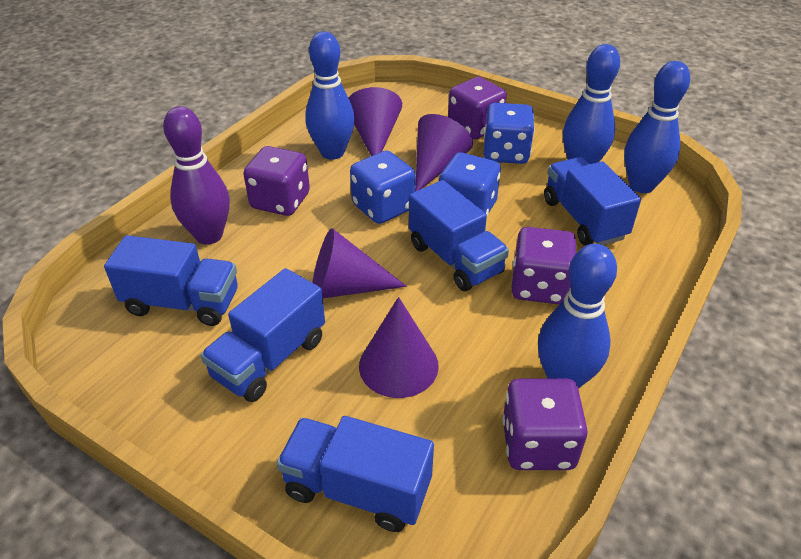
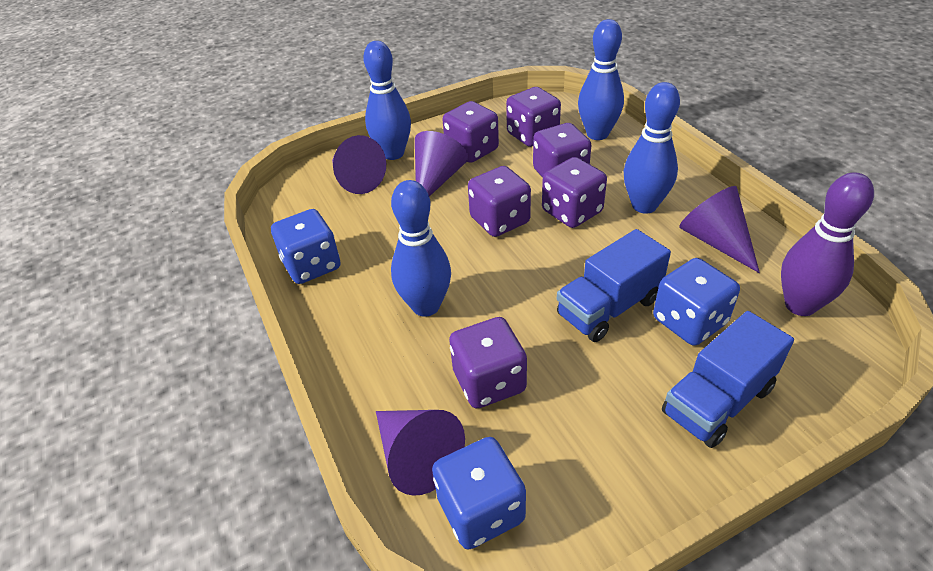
blue truck: 5 -> 2
purple dice: 4 -> 6

